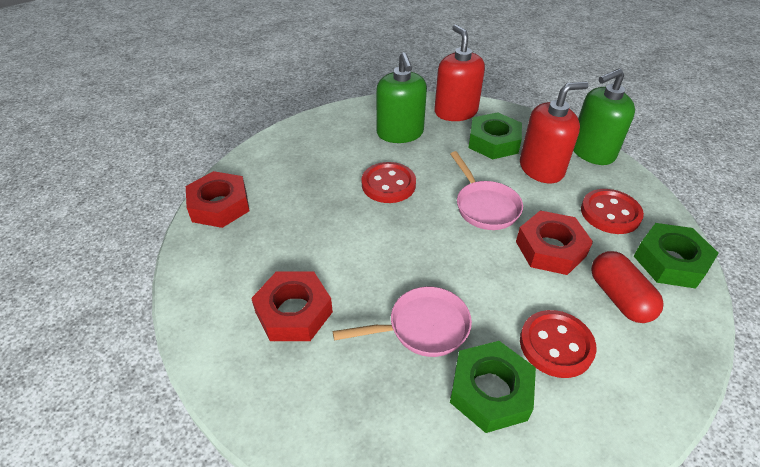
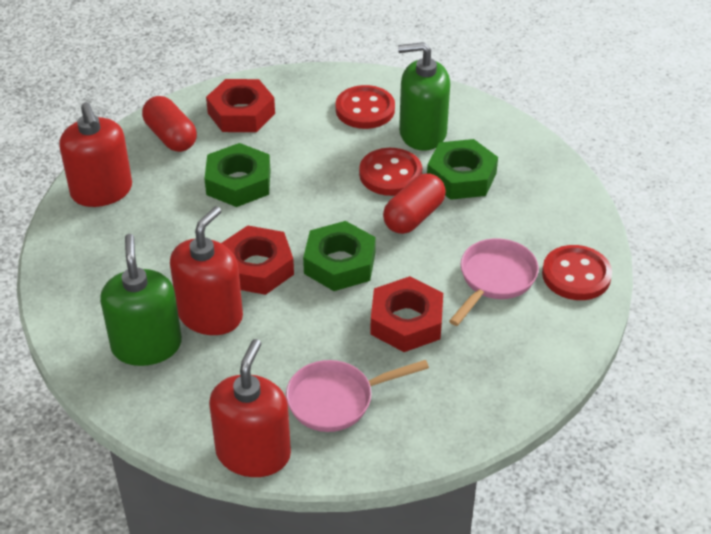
red capsule: 1 -> 2
red soap dispenser: 2 -> 3

